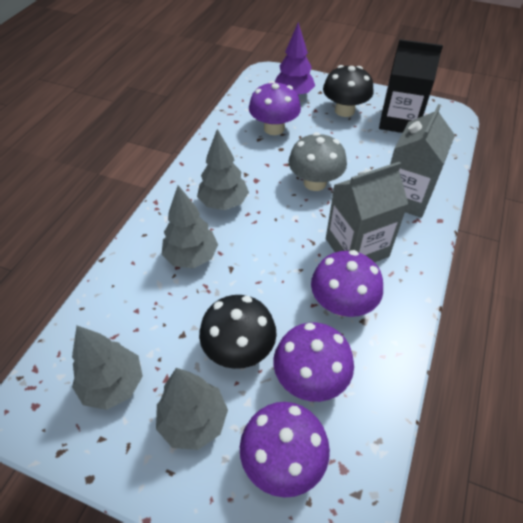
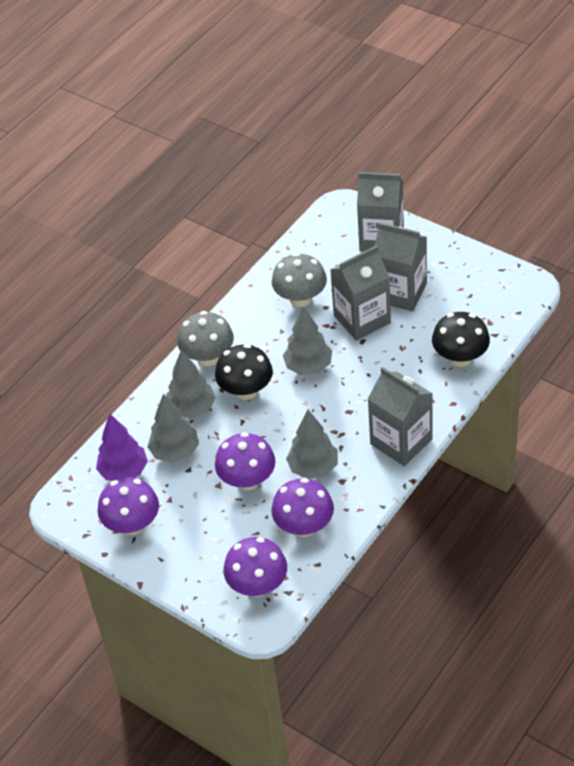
black carton: 1 -> 0
grey carton: 2 -> 4
grey mushroom: 1 -> 2

